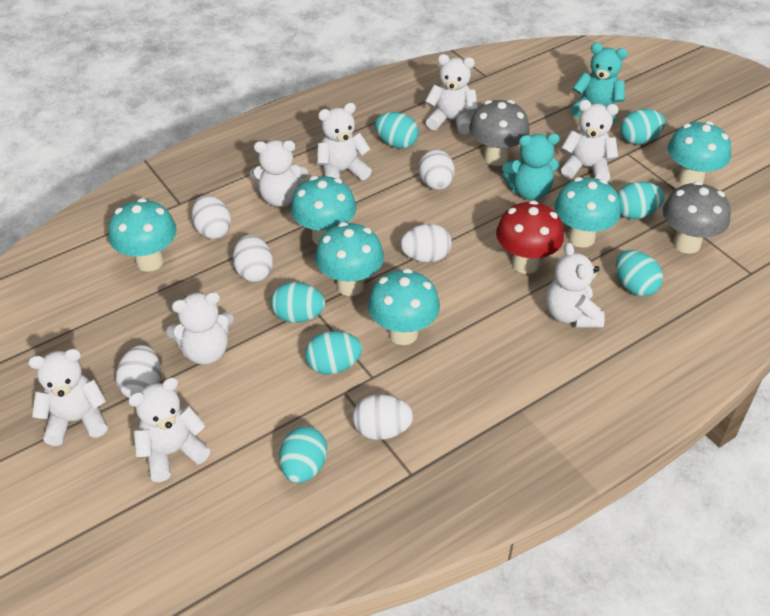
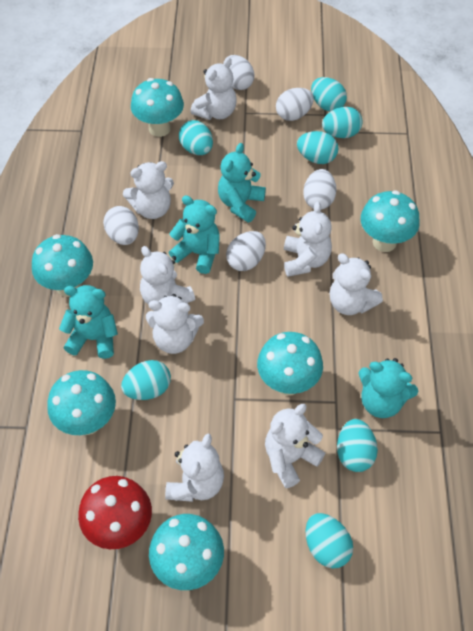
grey mushroom: 2 -> 0
turquoise teddy bear: 2 -> 4
white egg: 6 -> 5

